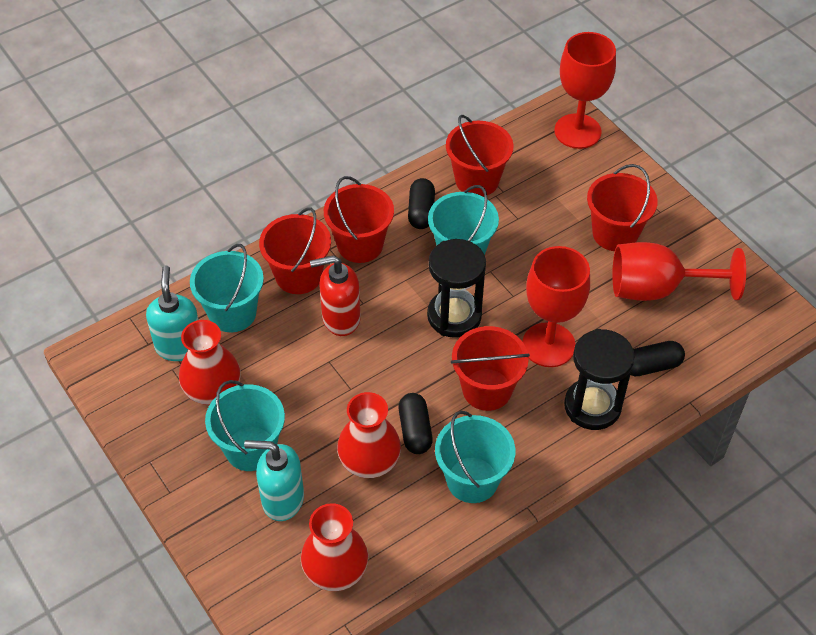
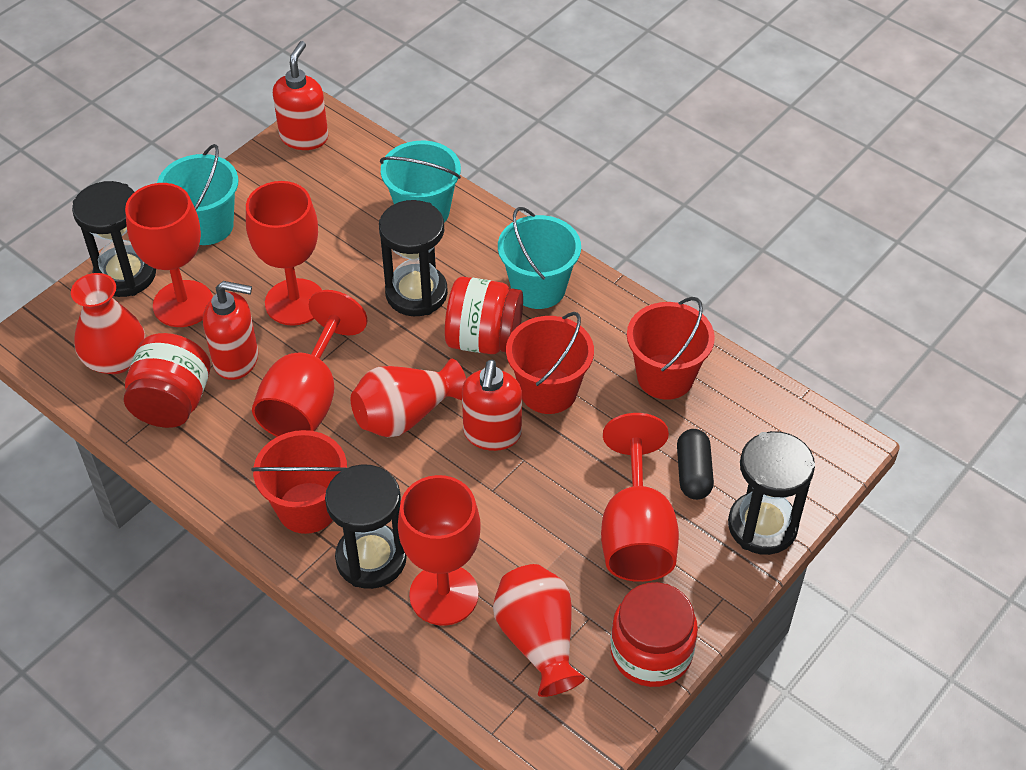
black capsule: 3 -> 1
black hourglass: 2 -> 4
red bucket: 5 -> 3
red goblet: 3 -> 5
red jar: 0 -> 3
red soap dispenser: 1 -> 3
turquoise bucket: 4 -> 3
turquoise soap dispenser: 2 -> 0

